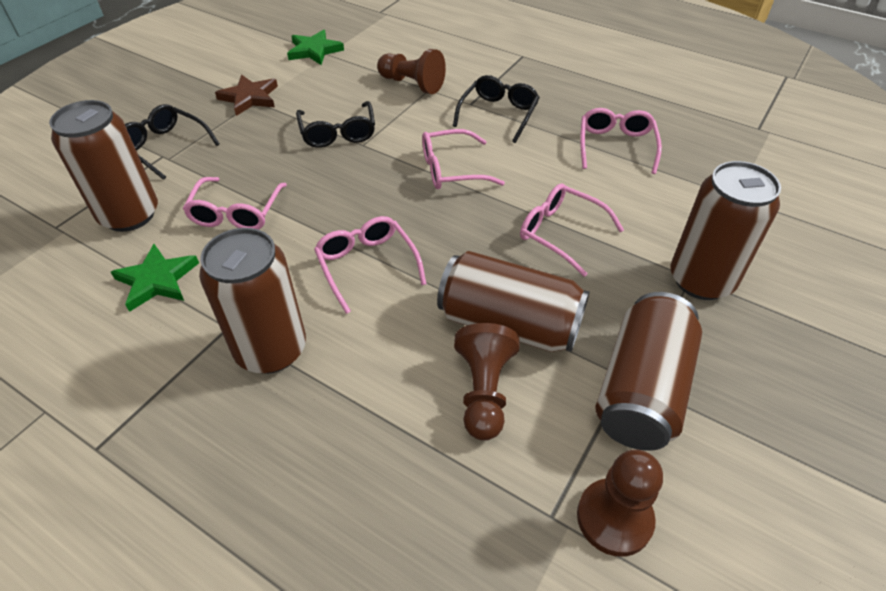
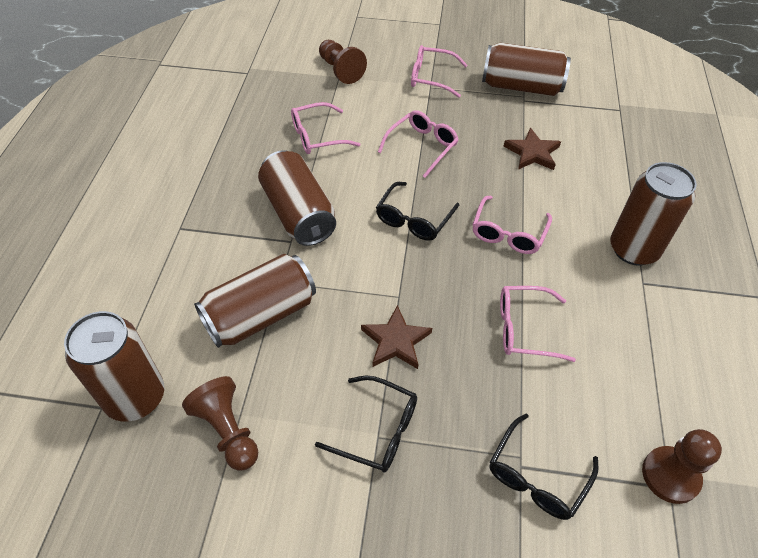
brown star: 1 -> 2
green star: 2 -> 0

